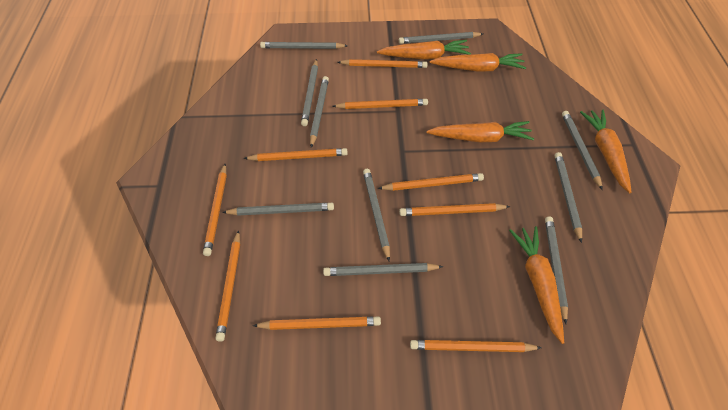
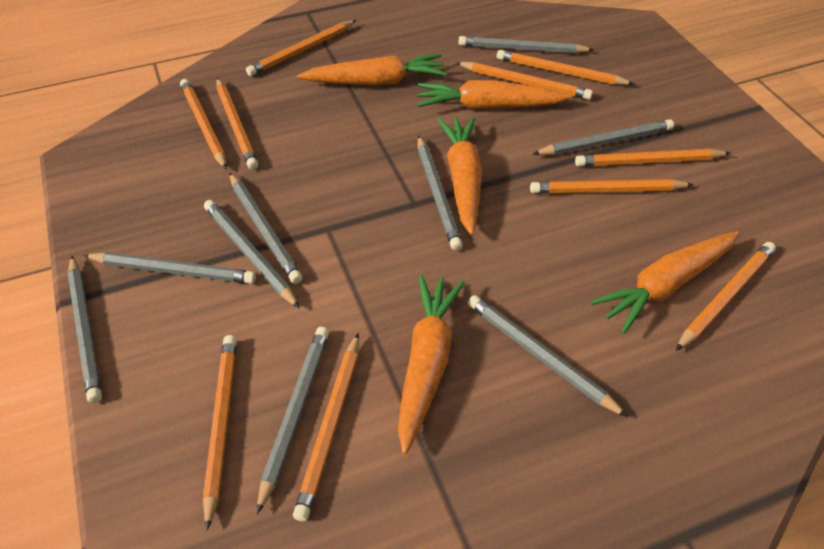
grey pencil: 10 -> 9
orange pencil: 9 -> 10

